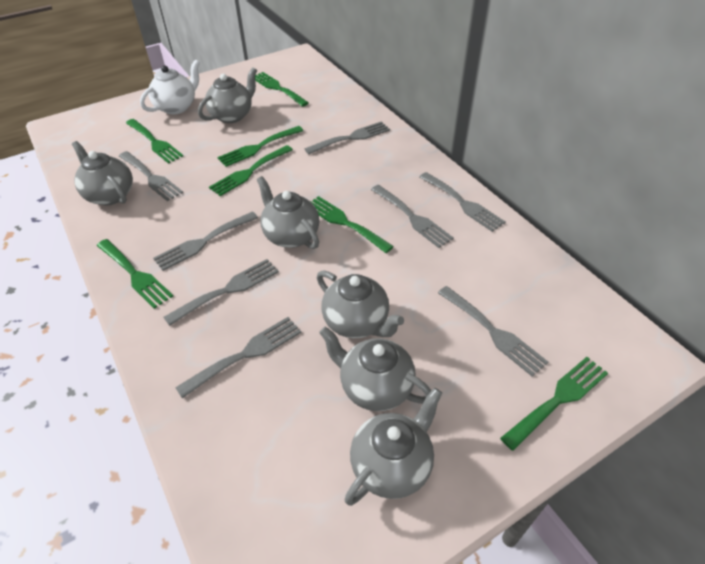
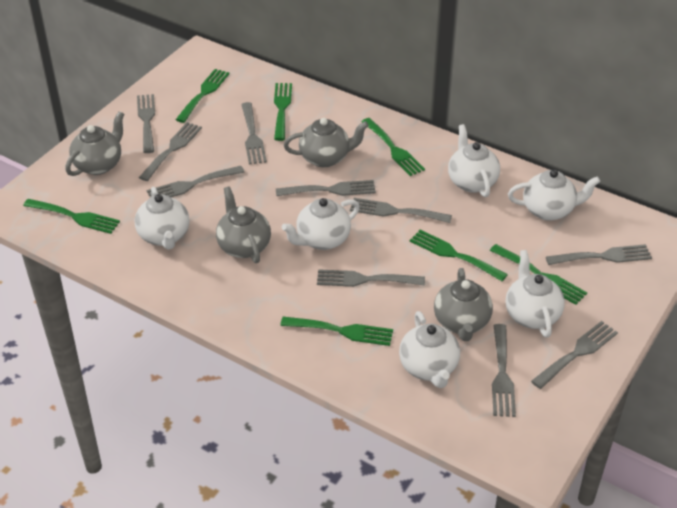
grey fork: 8 -> 10
grey teapot: 6 -> 4
white teapot: 1 -> 6

